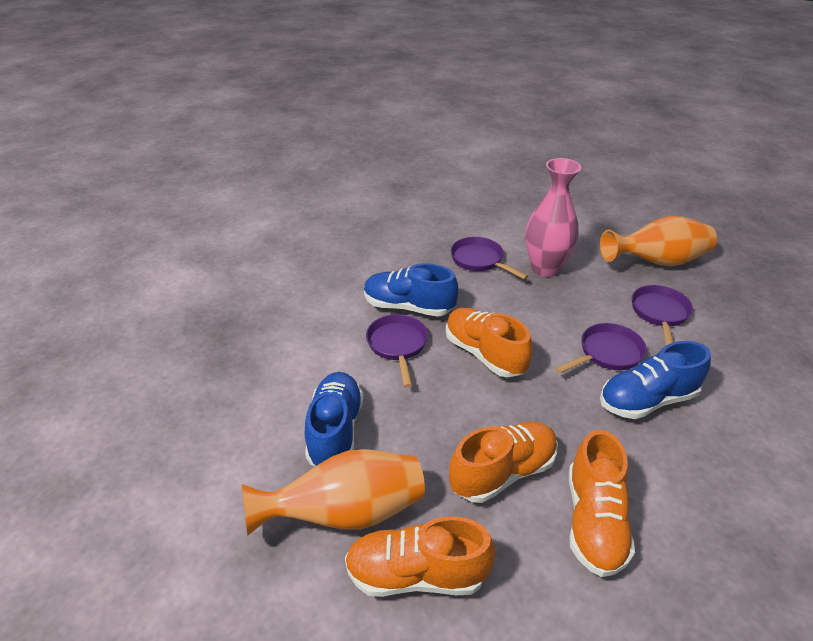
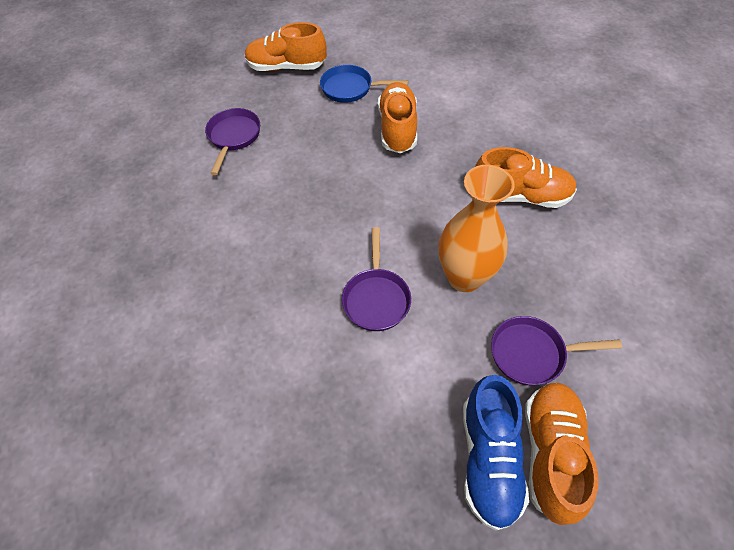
blue pan: 0 -> 1
blue shoe: 3 -> 1
orange vase: 2 -> 1
pink vase: 1 -> 0
purple pan: 4 -> 3

